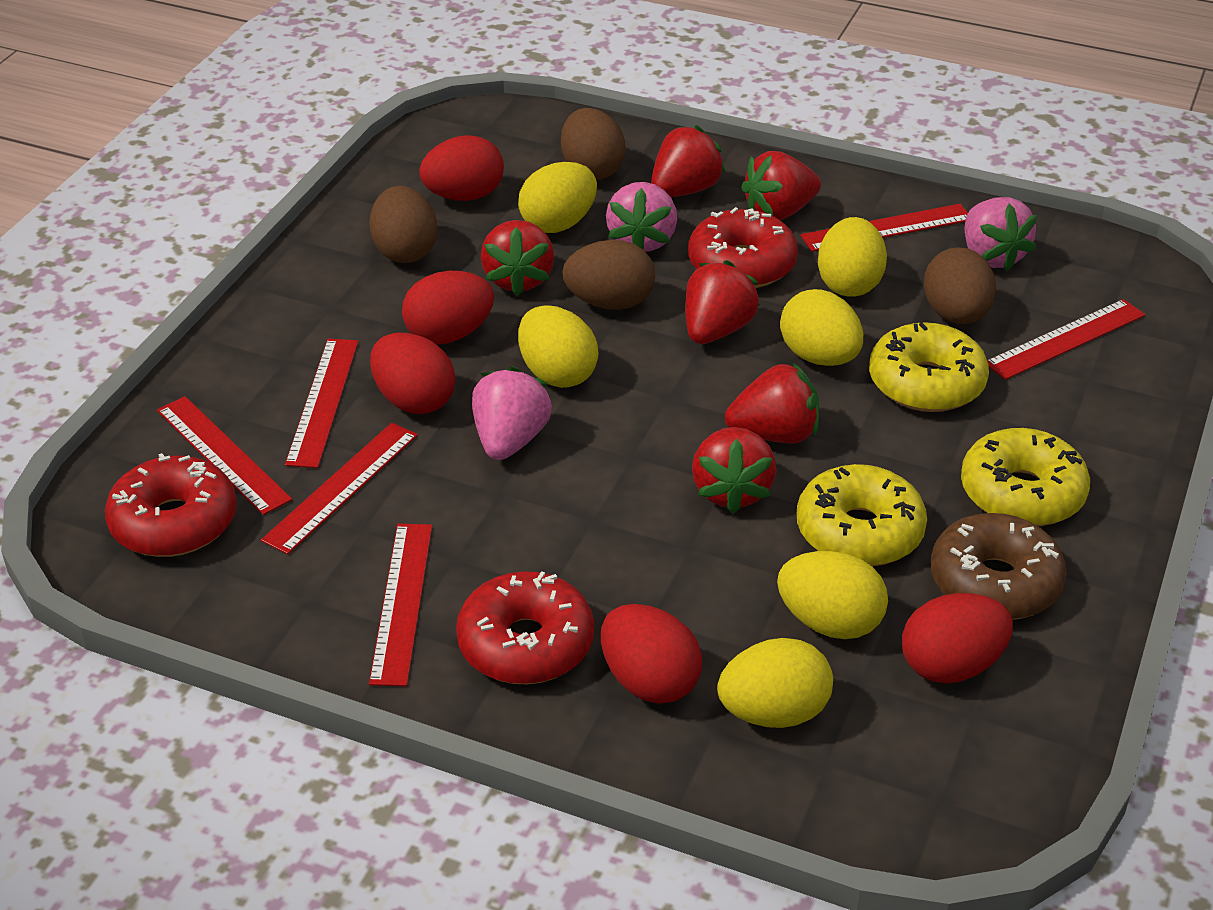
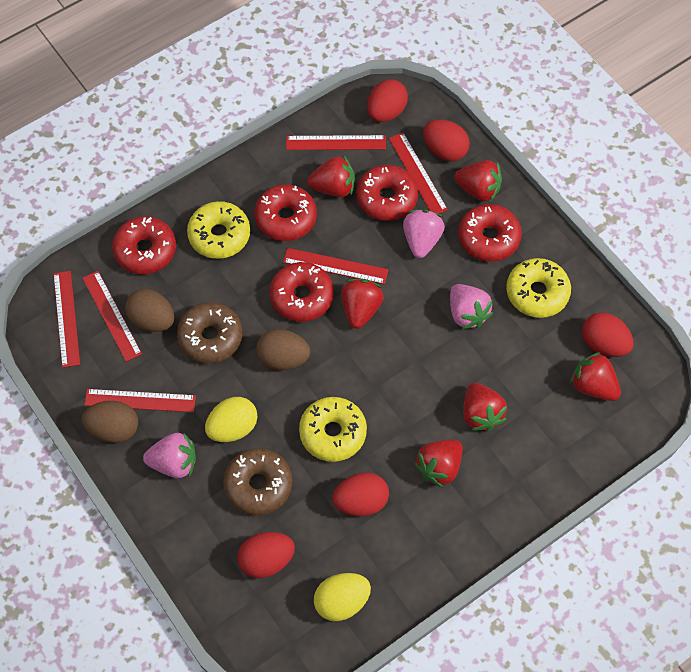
brown donut: 1 -> 2
brown egg: 4 -> 3
red donut: 3 -> 5
yellow egg: 6 -> 2

